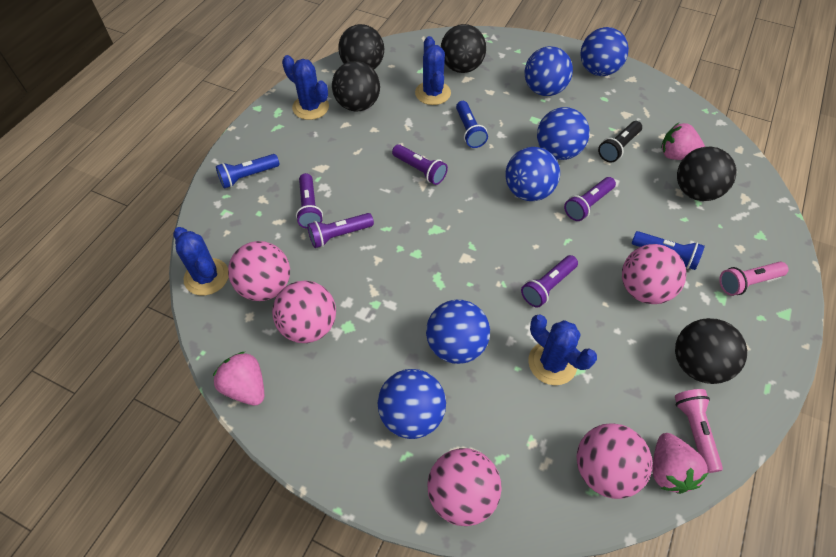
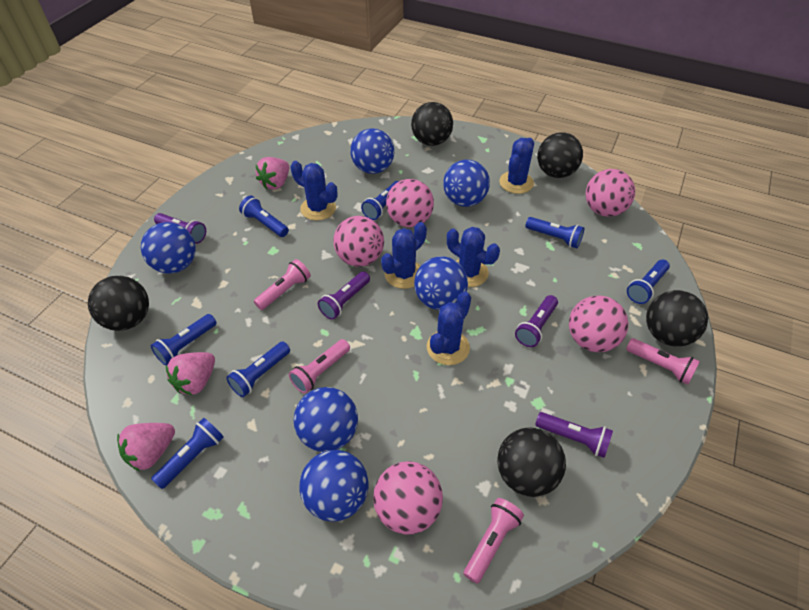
black flashlight: 1 -> 0
blue cactus: 4 -> 5
blue flashlight: 3 -> 7
pink flashlight: 2 -> 4
purple flashlight: 5 -> 4

